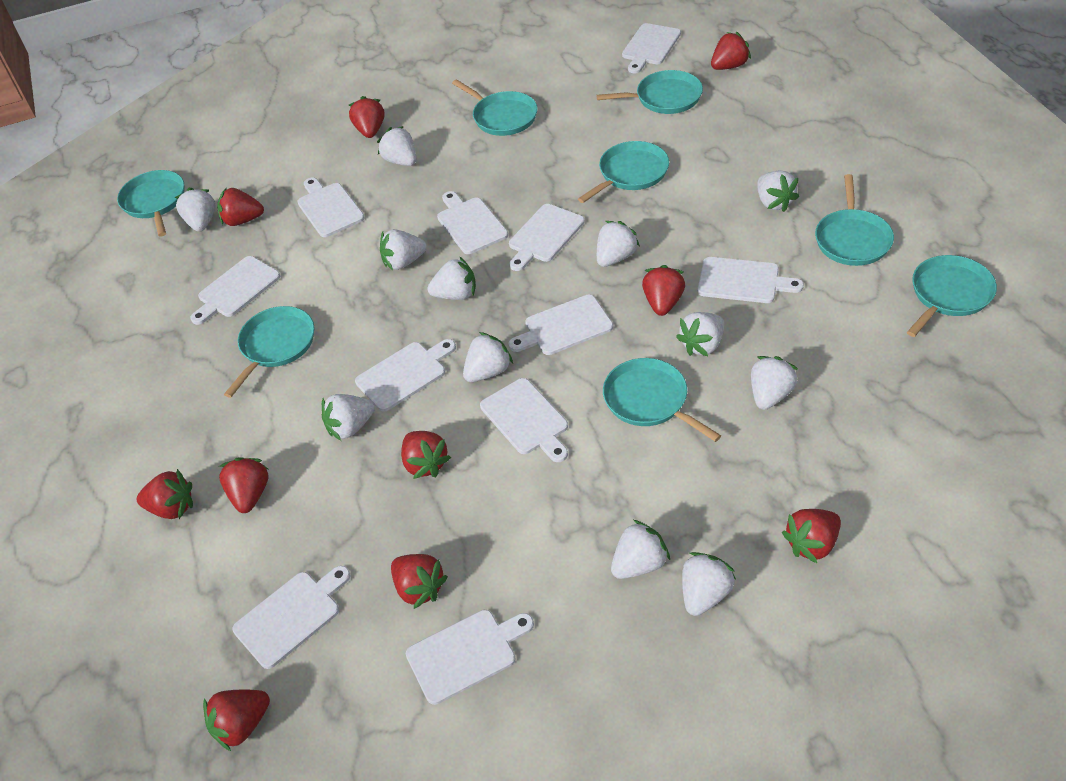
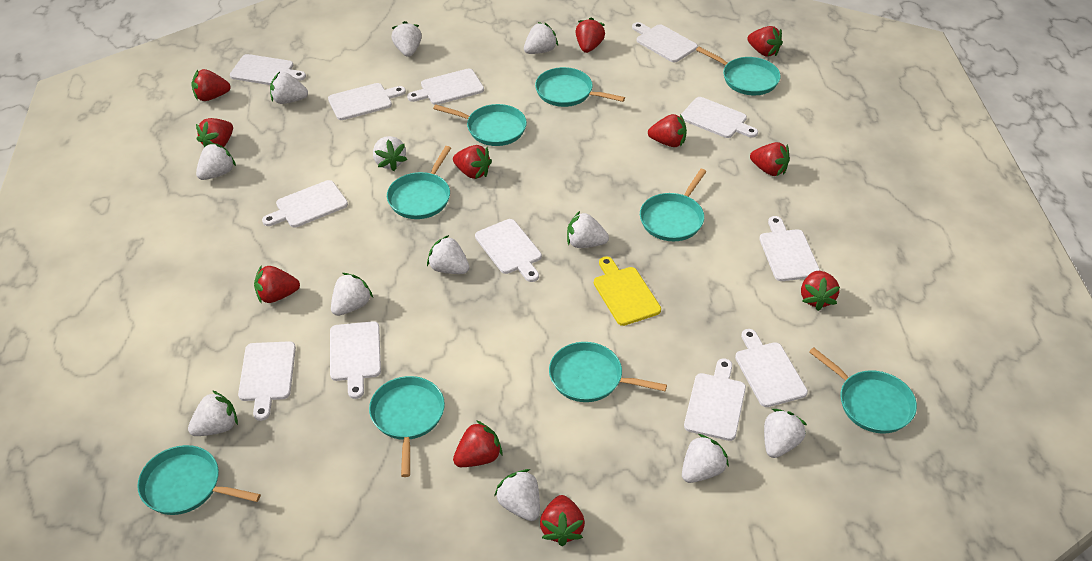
red strawberry: 10 -> 11
turquoise pan: 8 -> 9
white cutting board: 11 -> 12
yellow cutting board: 0 -> 1

